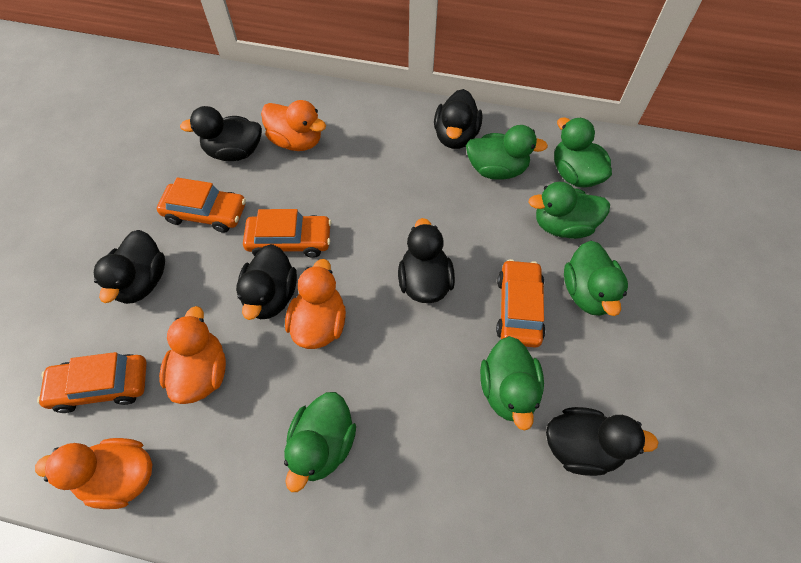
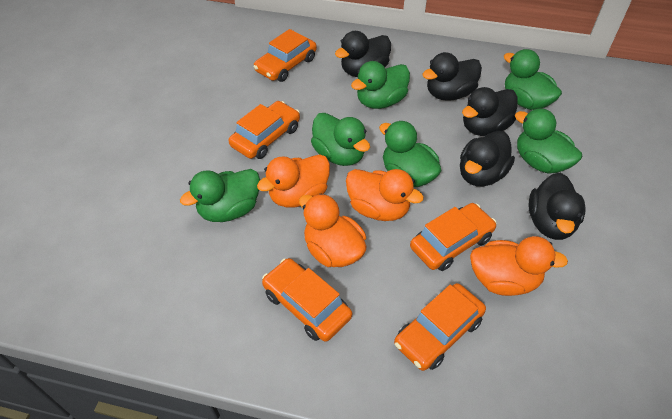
black duck: 6 -> 5
orange car: 4 -> 5

